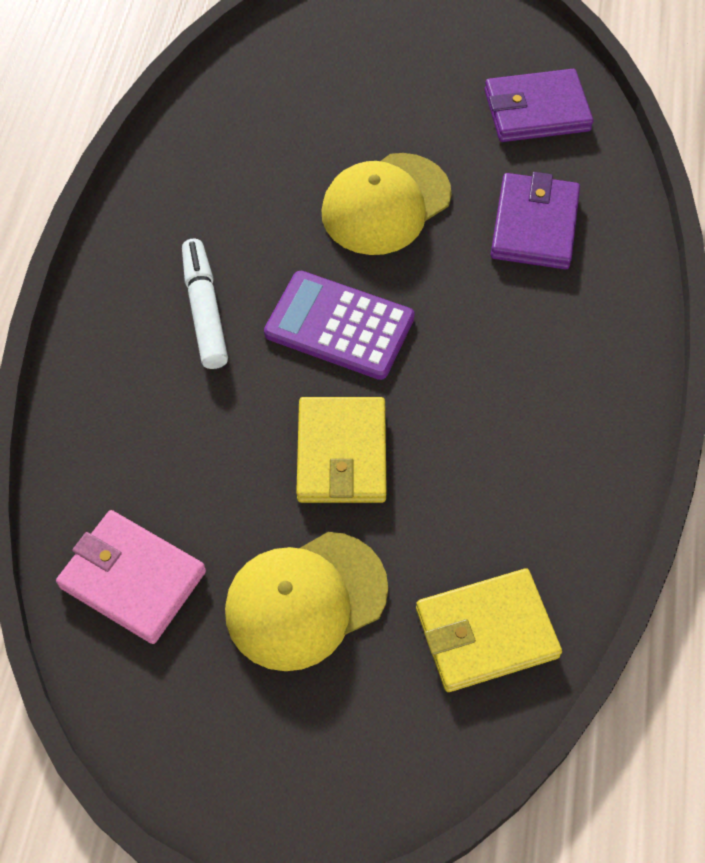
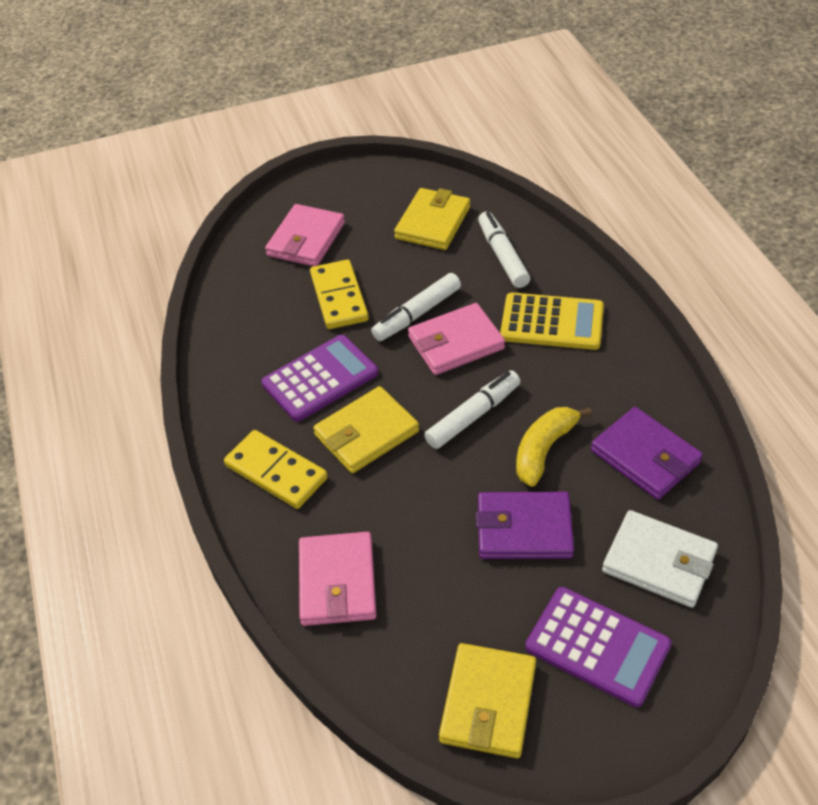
pink wallet: 1 -> 3
purple calculator: 1 -> 2
white marker: 1 -> 3
white wallet: 0 -> 1
yellow banana: 0 -> 1
yellow calculator: 0 -> 1
yellow cap: 2 -> 0
yellow domino: 0 -> 2
yellow wallet: 2 -> 3

